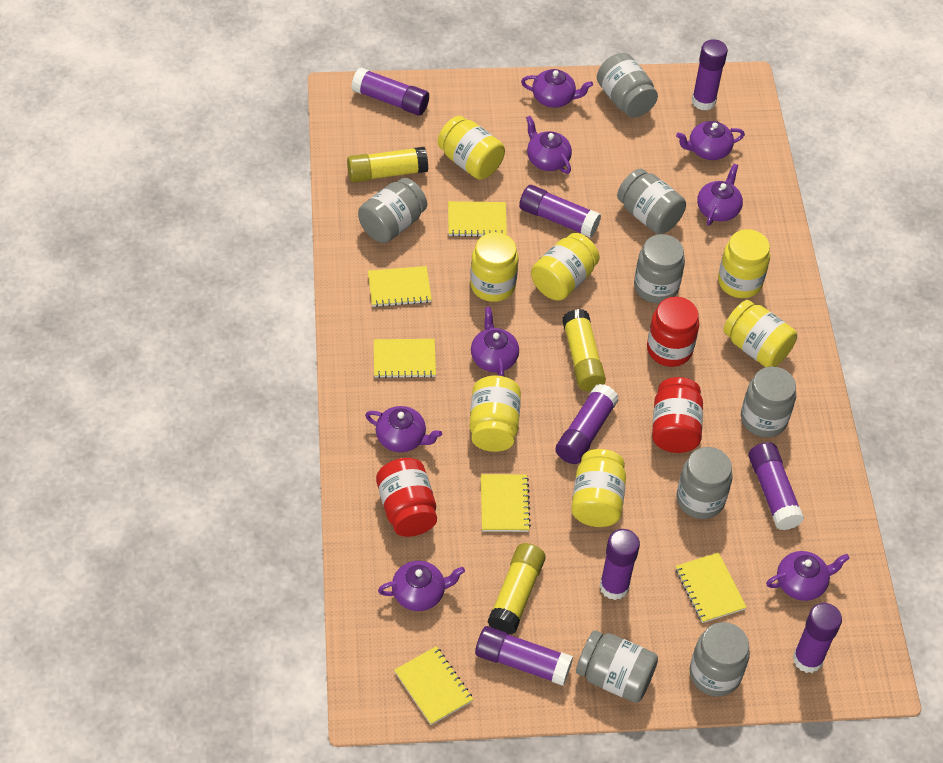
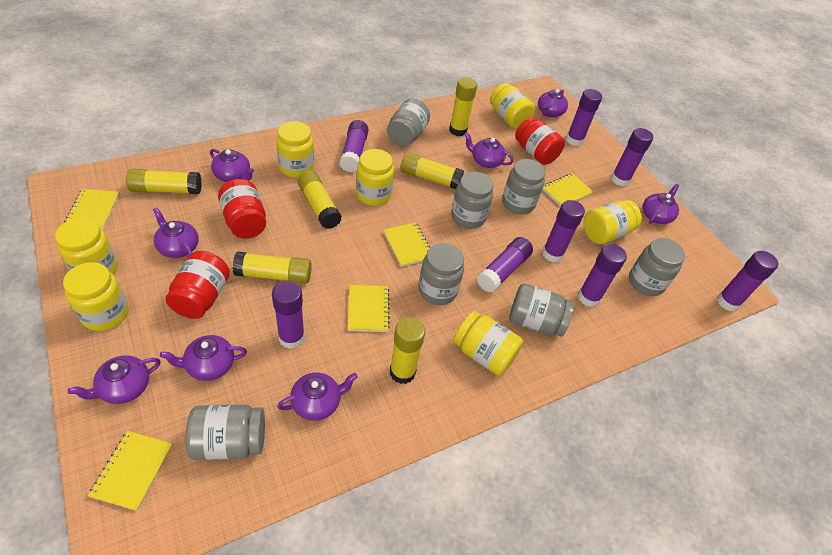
grey jar: 8 -> 7
yellow glue stick: 3 -> 6
yellow notebook: 6 -> 5

